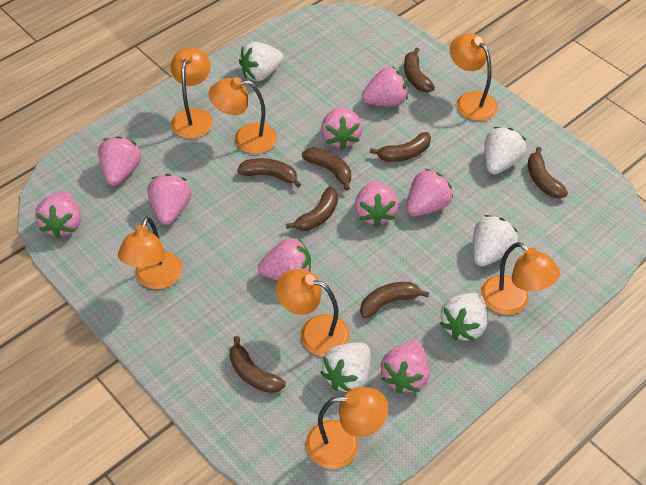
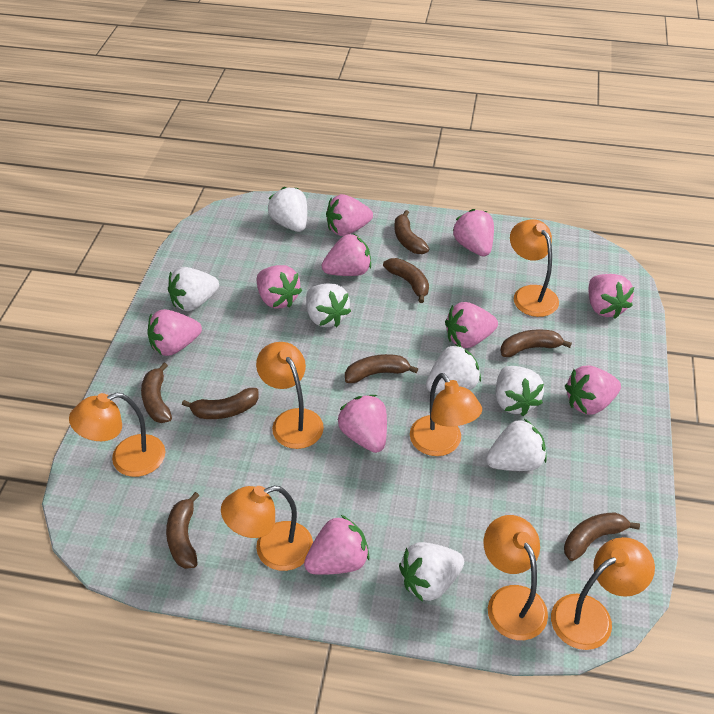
pink strawberry: 9 -> 10
white strawberry: 5 -> 7

